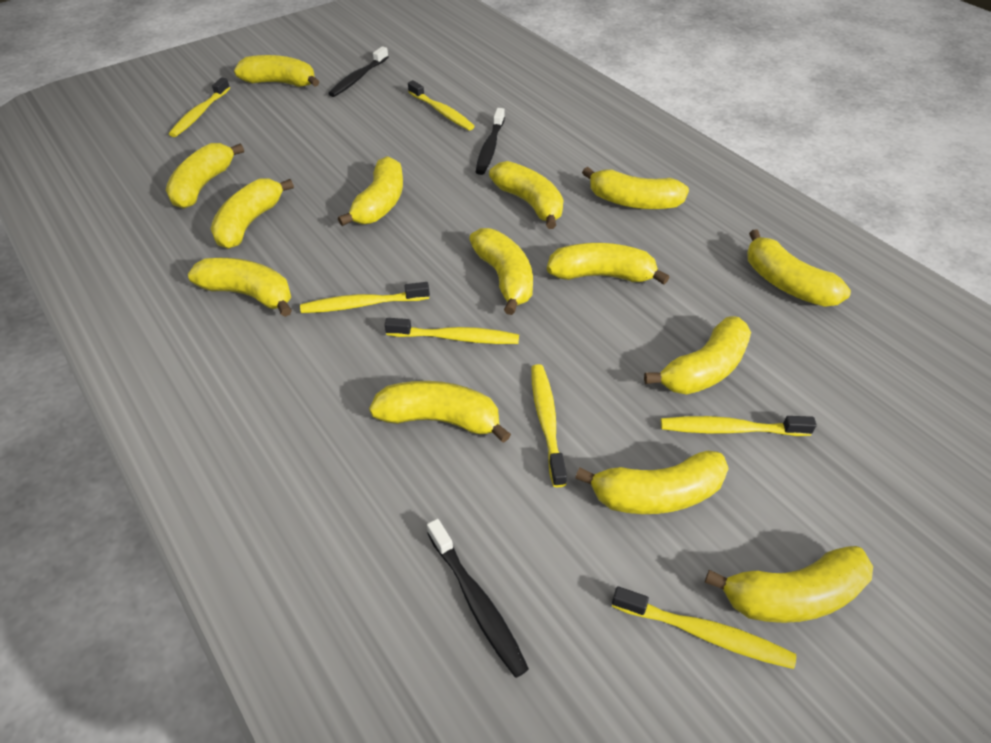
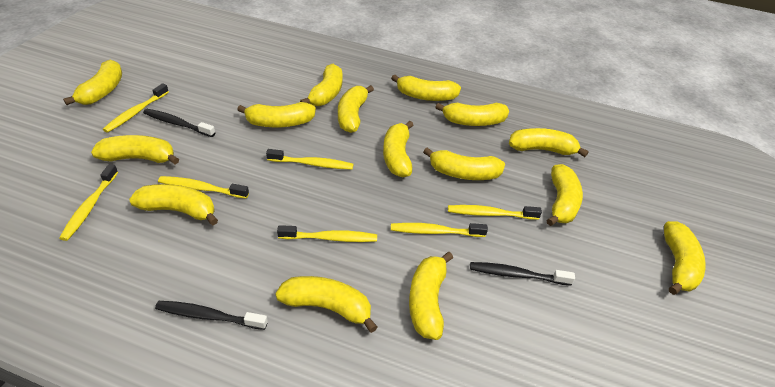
yellow banana: 14 -> 15

